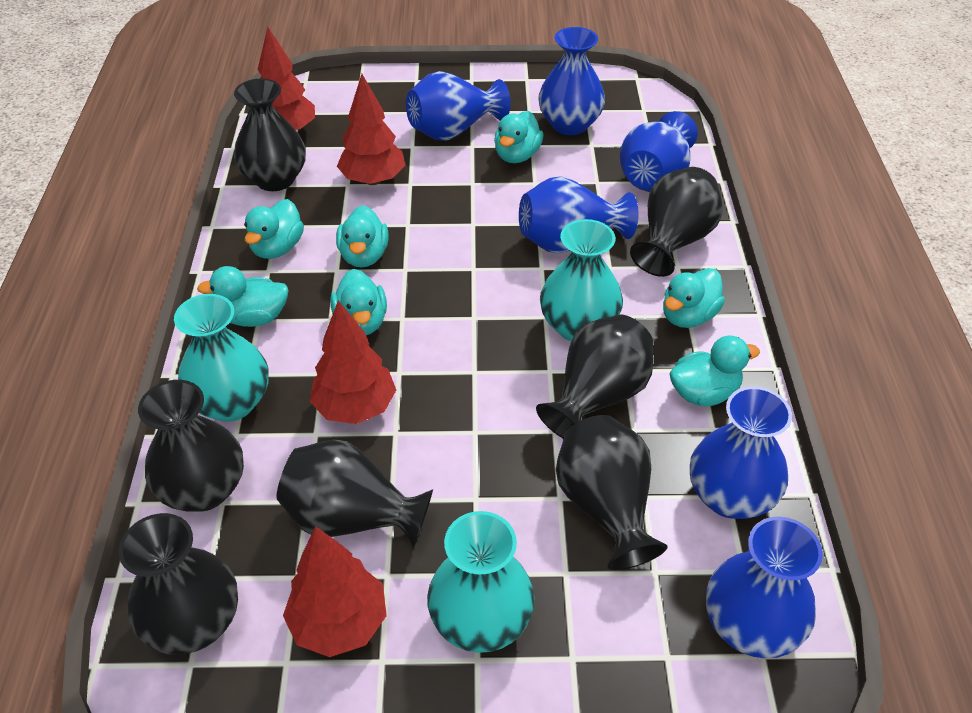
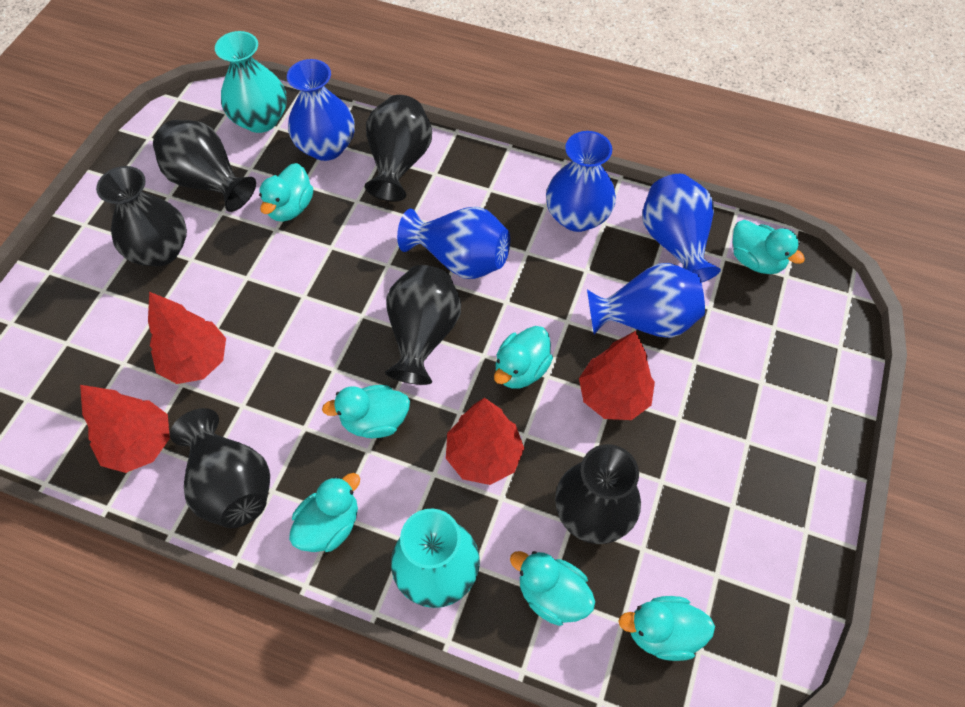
black vase: 7 -> 6
blue vase: 6 -> 5
turquoise vase: 3 -> 2

